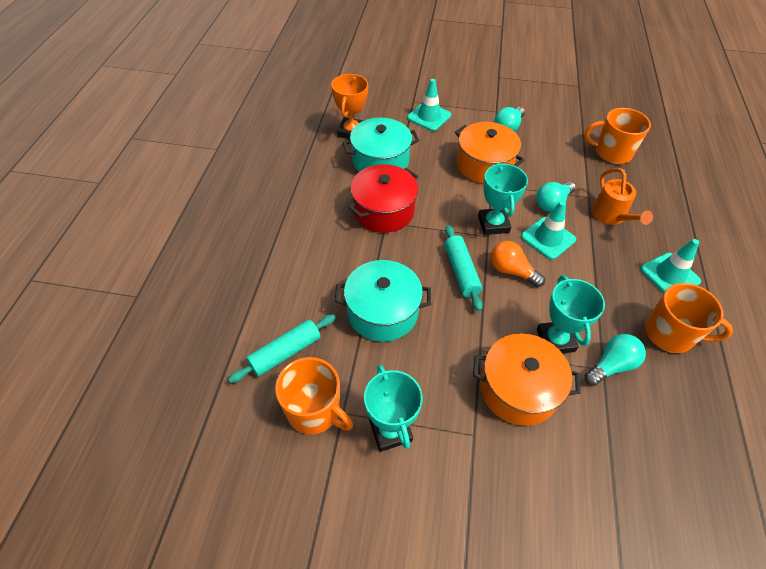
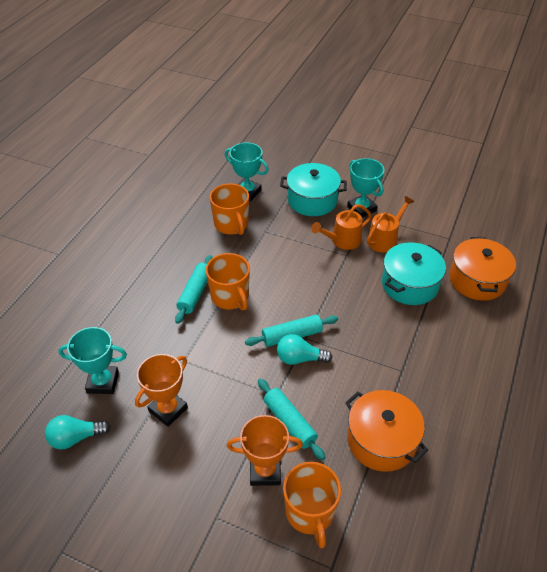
orange light bulb: 1 -> 0
orange trophy: 1 -> 2
orange watering can: 1 -> 2
red pot: 1 -> 0
turquoise light bulb: 3 -> 2
turquoise rolling pin: 2 -> 3
turquoise traffic cone: 3 -> 0

